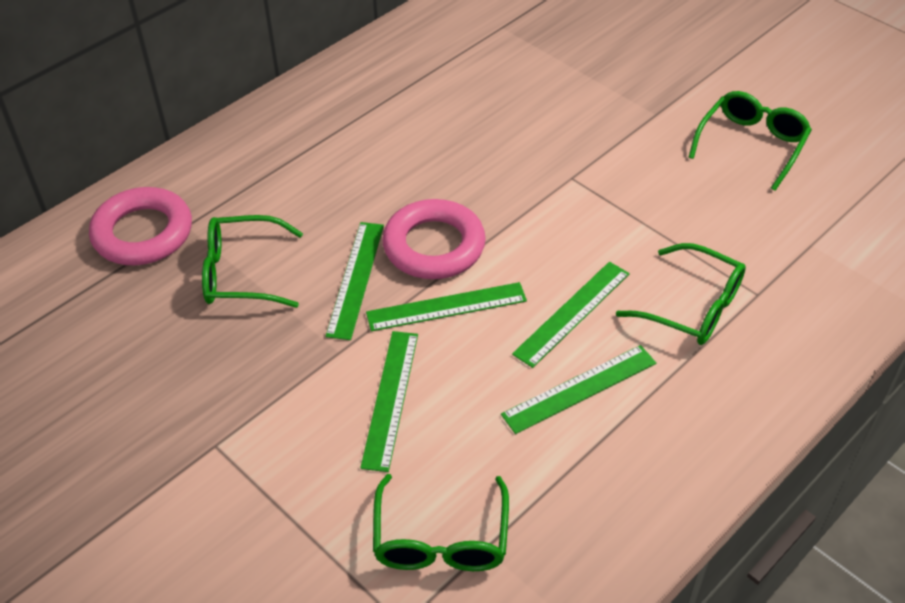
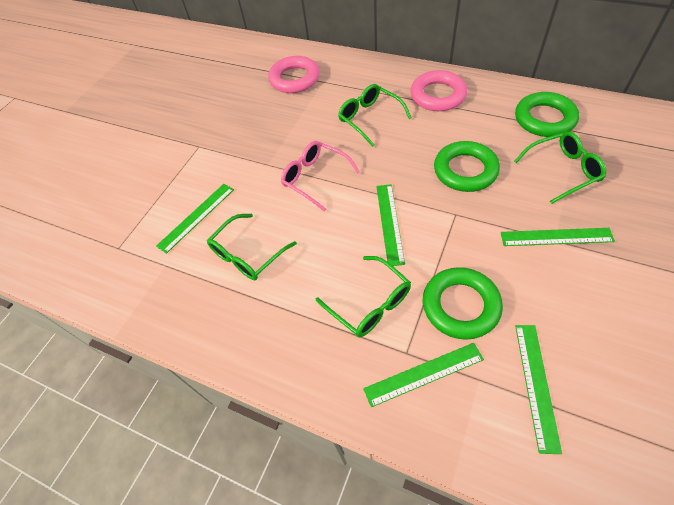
green ring: 0 -> 3
pink glasses: 0 -> 1

